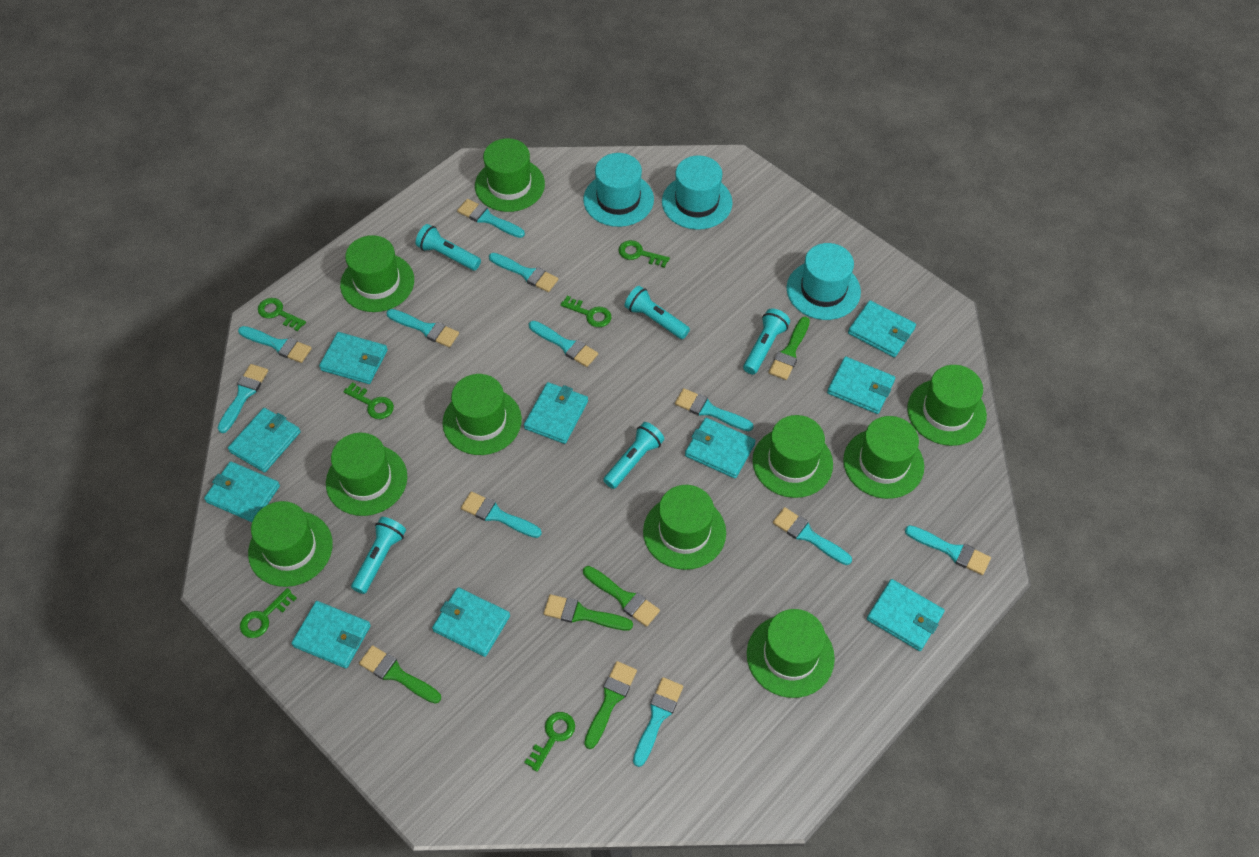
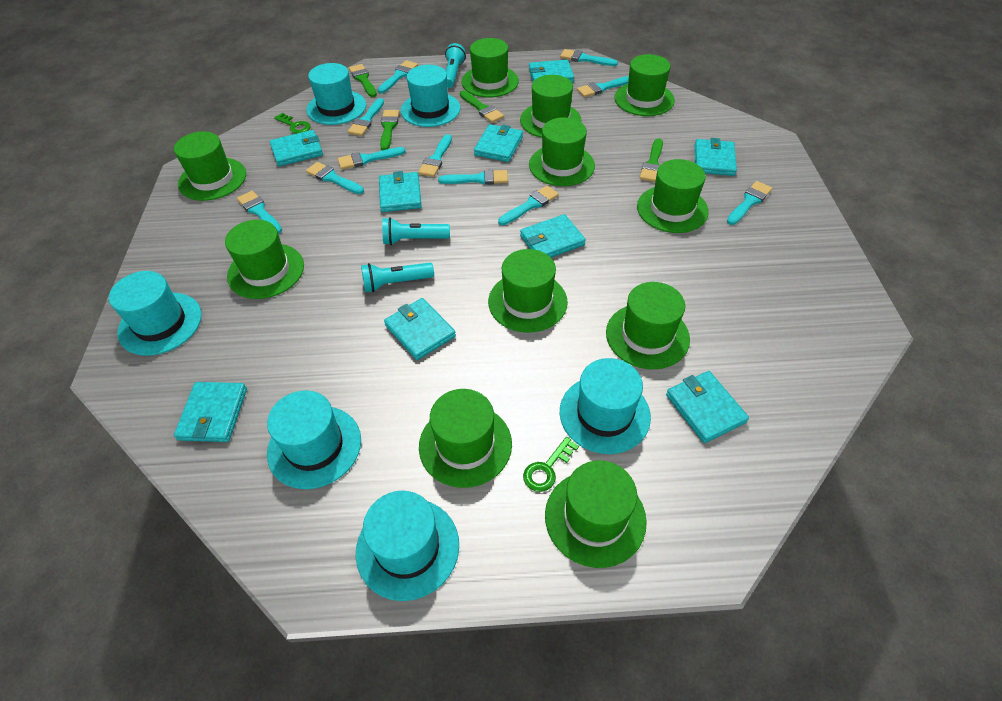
green brush: 5 -> 4
green hat: 10 -> 11
green key: 6 -> 2
turquoise flashlight: 5 -> 3
turquoise hat: 3 -> 6
turquoise wallet: 10 -> 9

